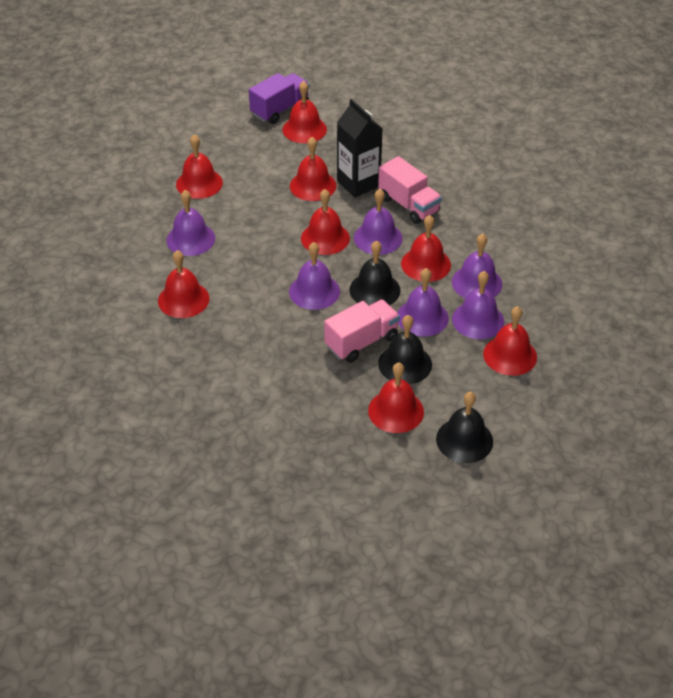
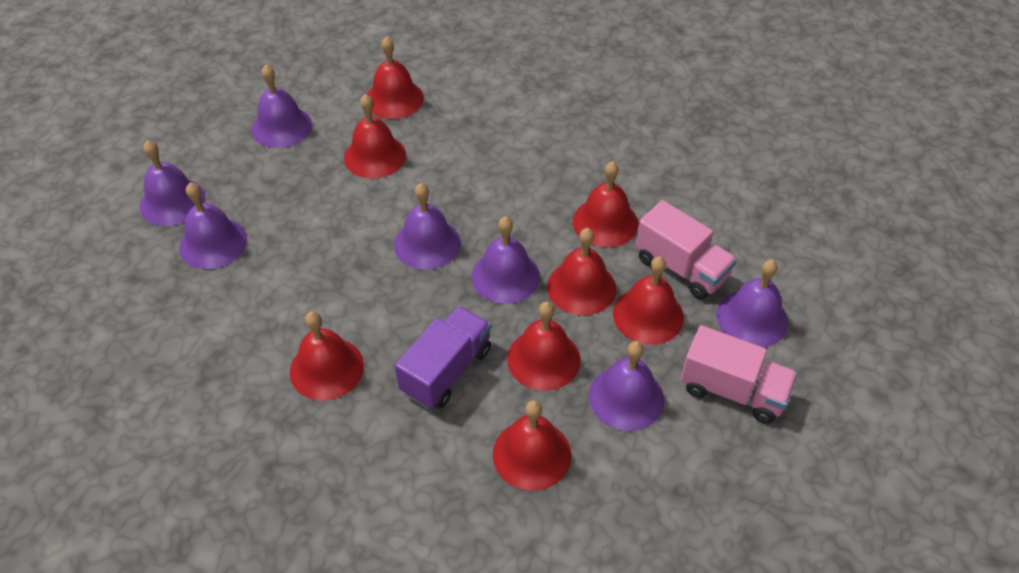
black bell: 3 -> 0
black carton: 1 -> 0
purple bell: 6 -> 7

